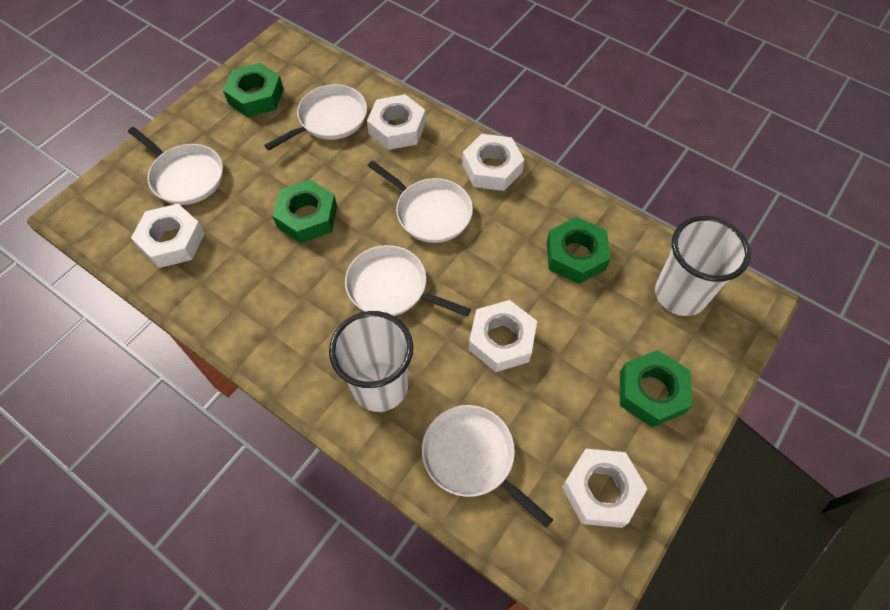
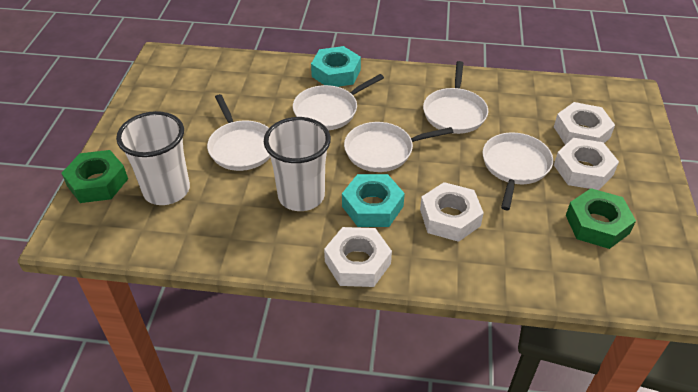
green nut: 4 -> 2
turquoise nut: 0 -> 2
white nut: 5 -> 4

